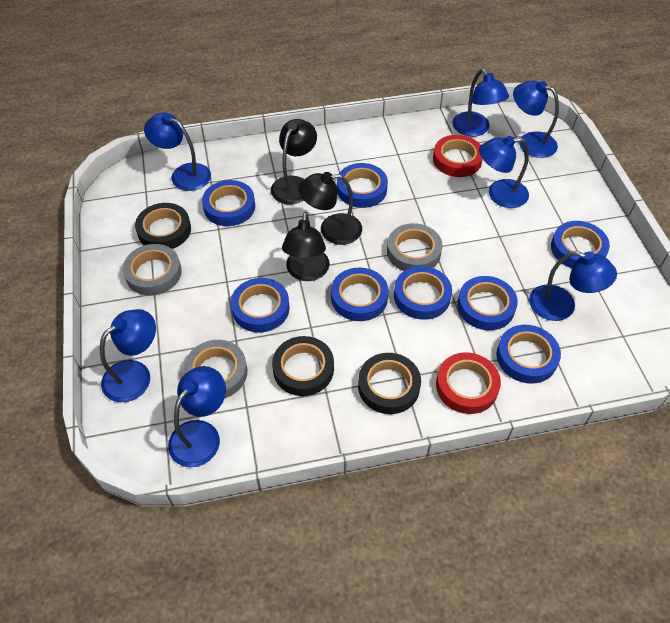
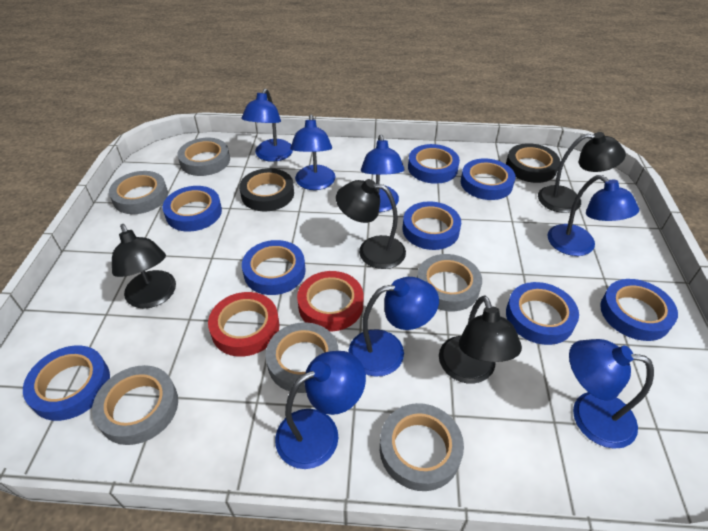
black lamp: 3 -> 4
black tape: 3 -> 2
grey tape: 3 -> 6

